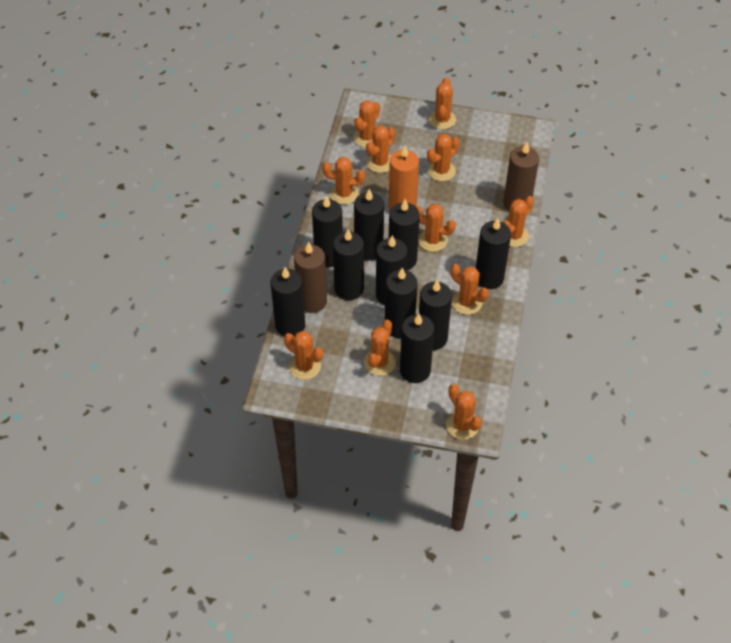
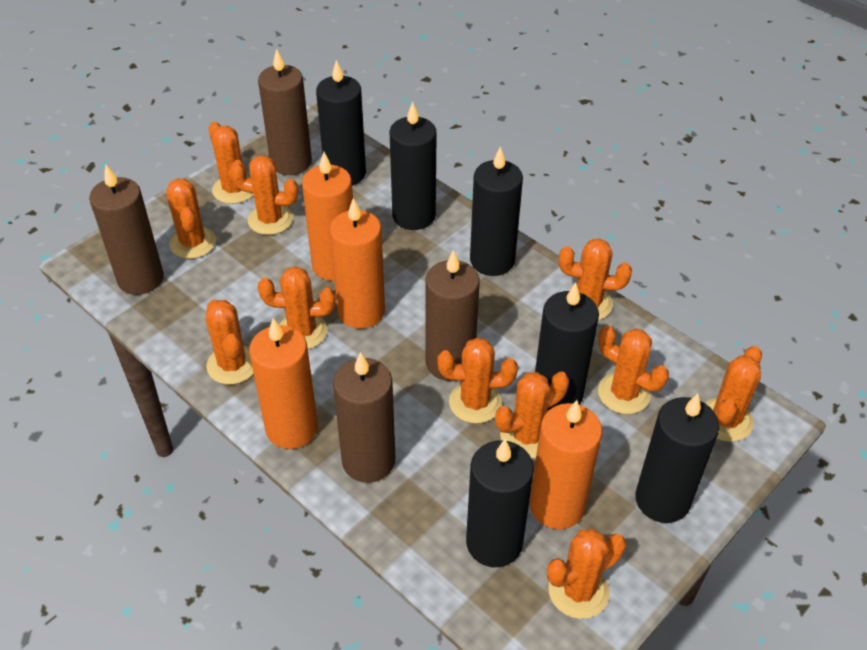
black candle: 10 -> 6
brown candle: 2 -> 4
orange candle: 1 -> 4

